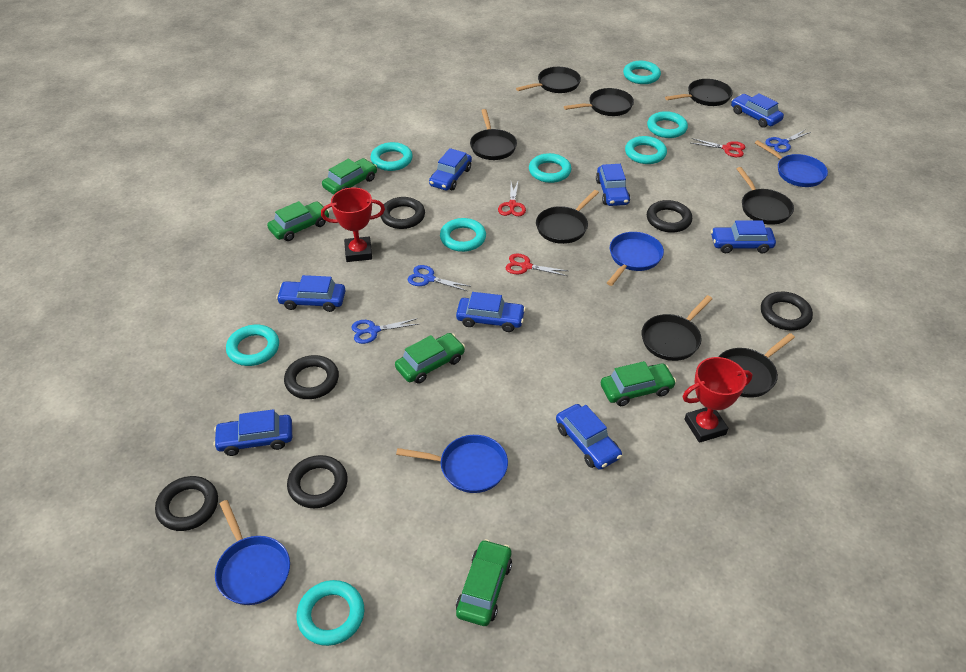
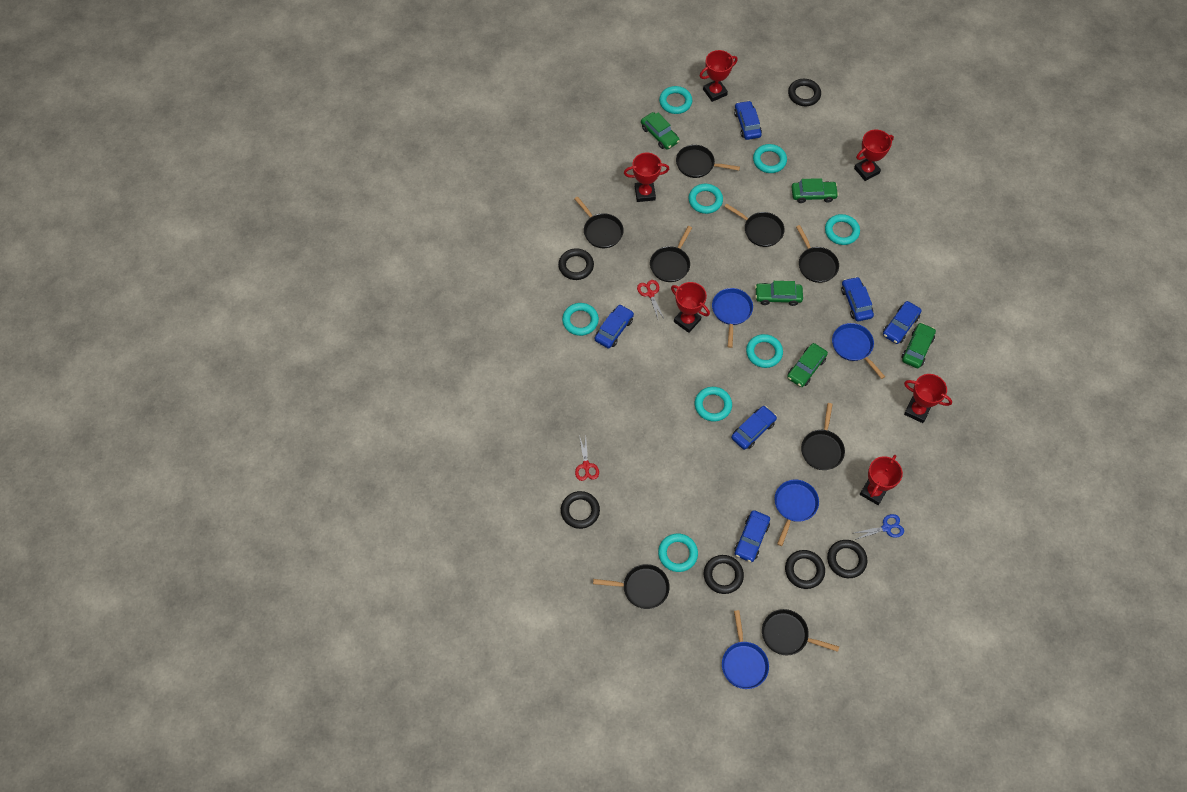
blue car: 8 -> 6
blue scissors: 3 -> 1
red scissors: 3 -> 2
red trophy: 2 -> 6

